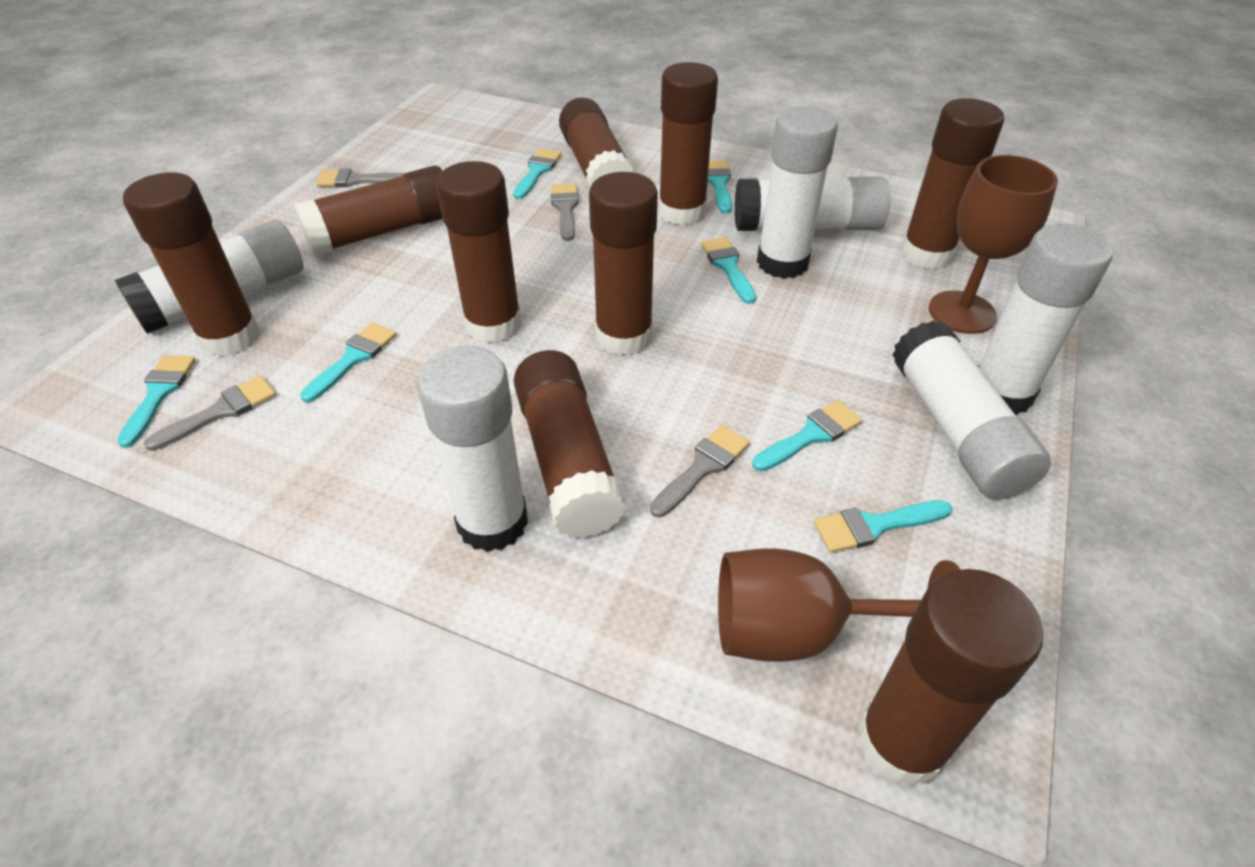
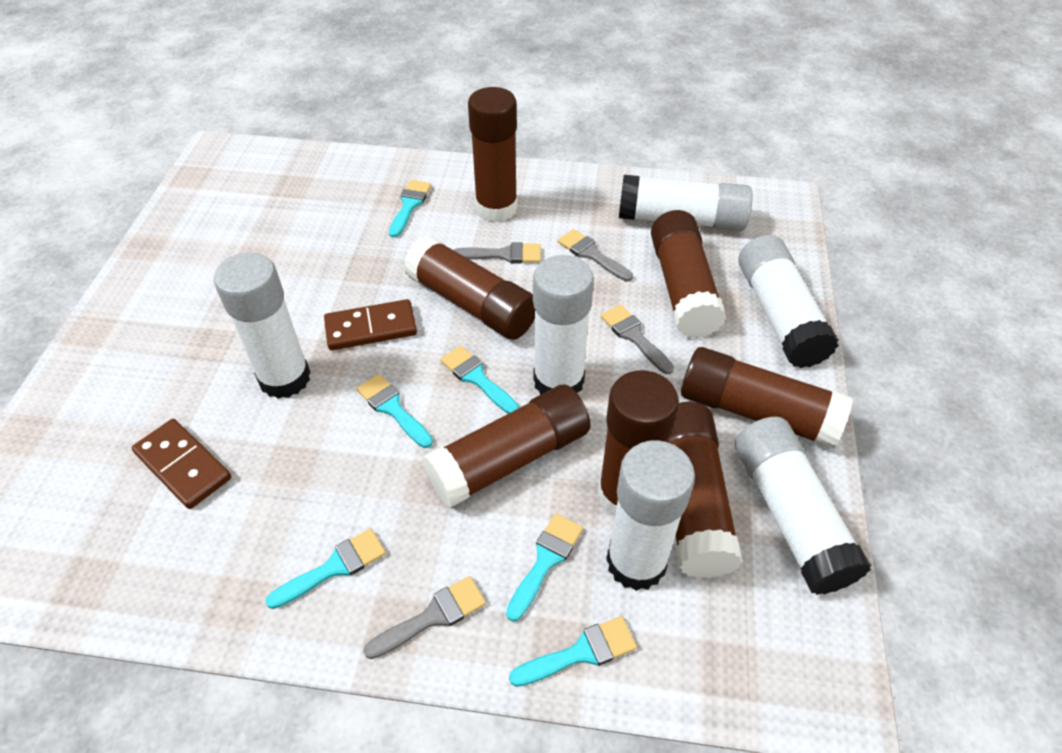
brown domino: 0 -> 2
brown glue stick: 9 -> 7
brown goblet: 2 -> 0
turquoise brush: 7 -> 6

